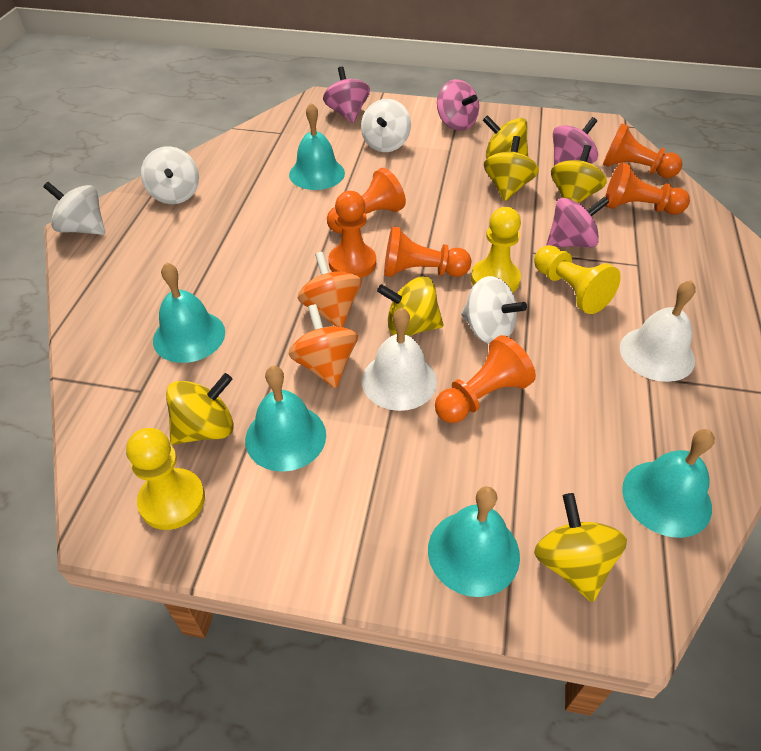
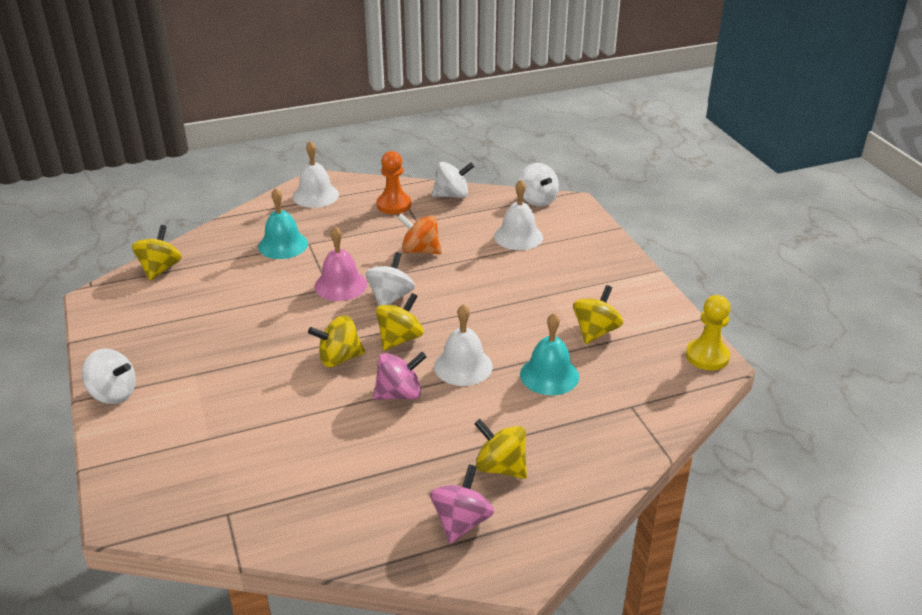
orange pawn: 6 -> 1
orange spinning top: 2 -> 1
pink bell: 0 -> 1
pink spinning top: 4 -> 2
turquoise bell: 5 -> 2
white bell: 2 -> 3
yellow pawn: 3 -> 1
yellow spinning top: 6 -> 5

